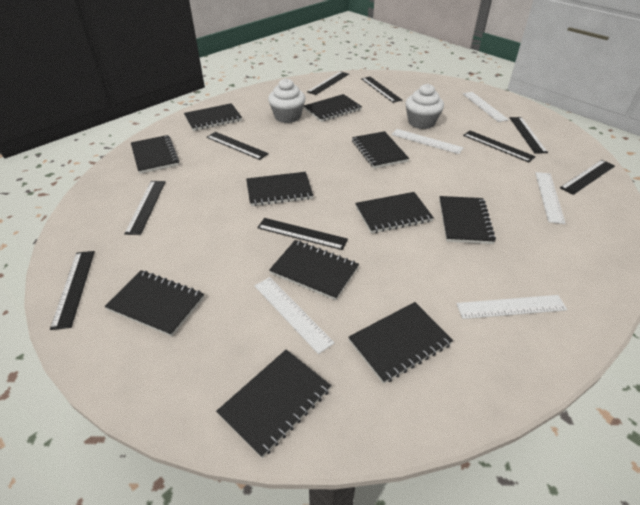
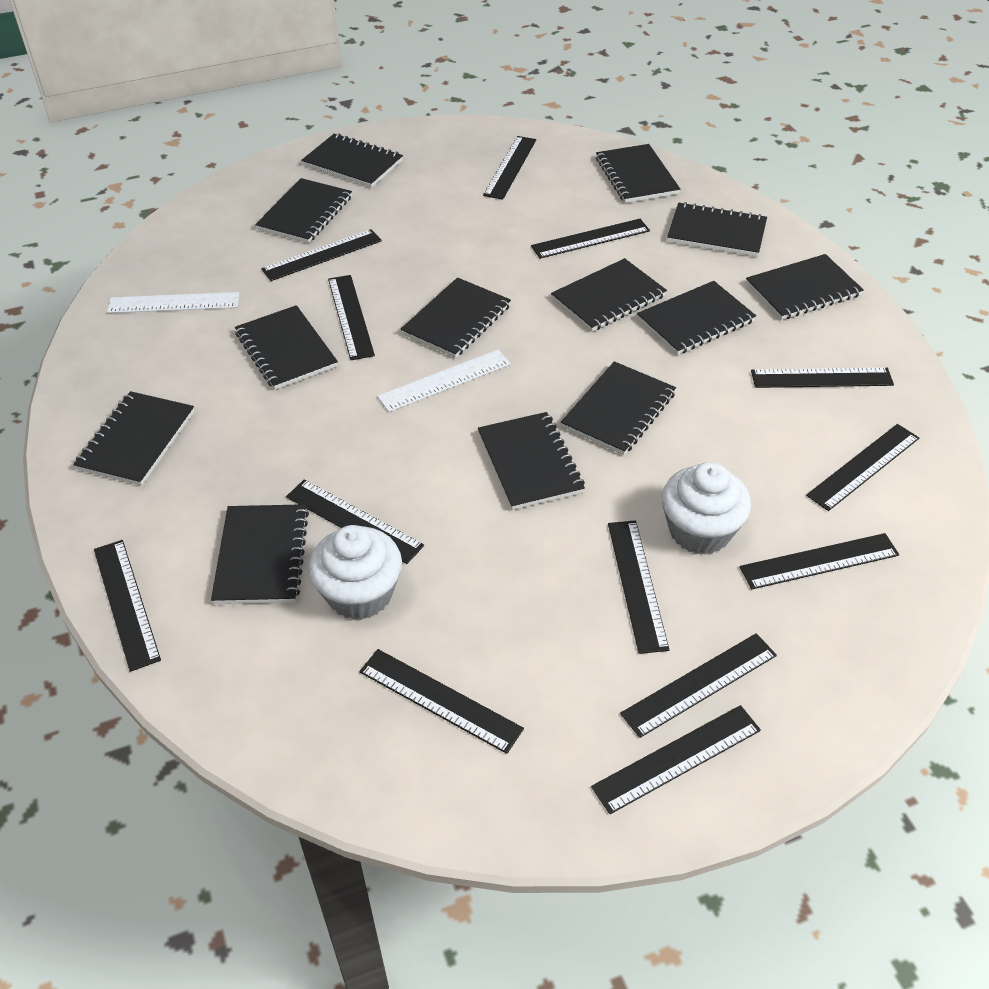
black notebook: 11 -> 13
black ruler: 9 -> 13
white ruler: 5 -> 2

